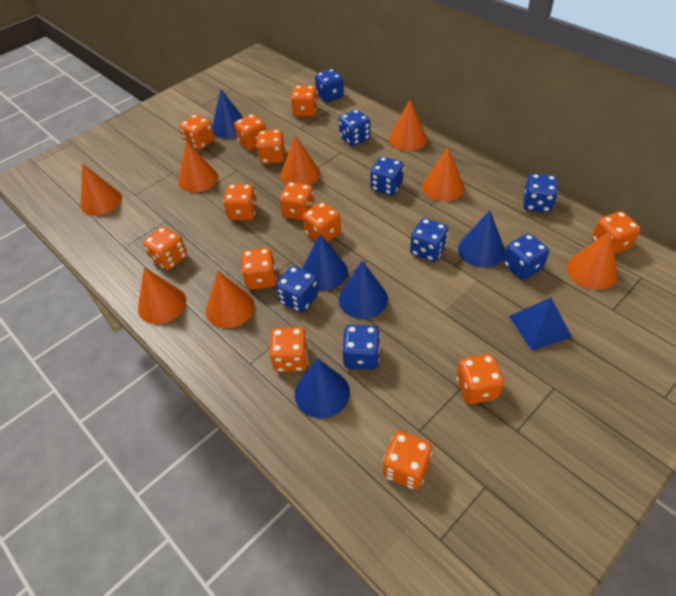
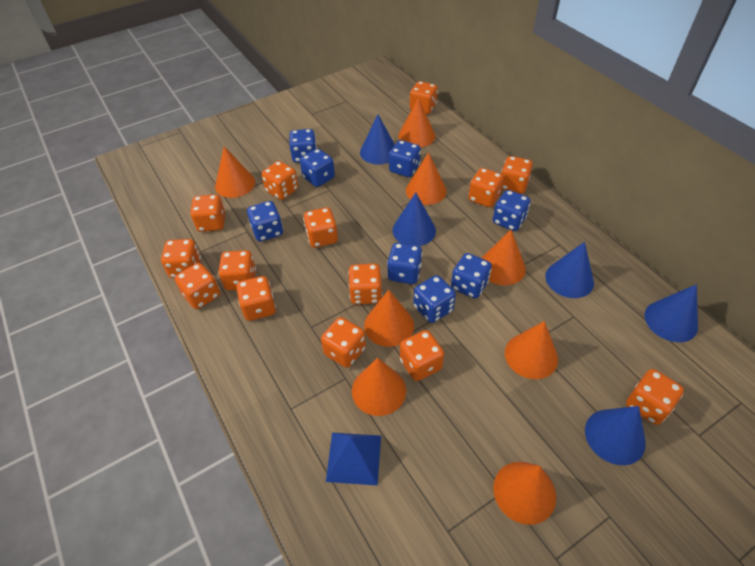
orange dice: 13 -> 14

